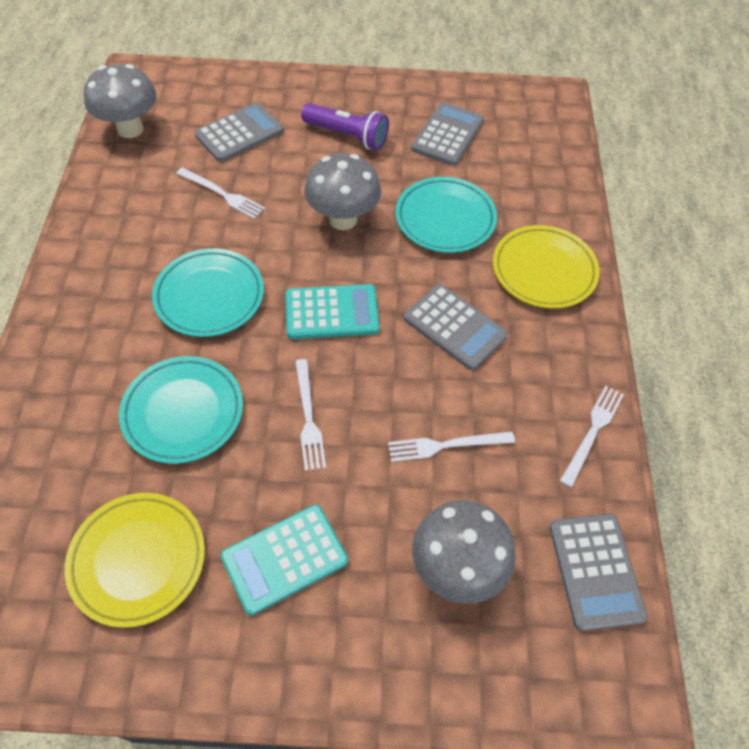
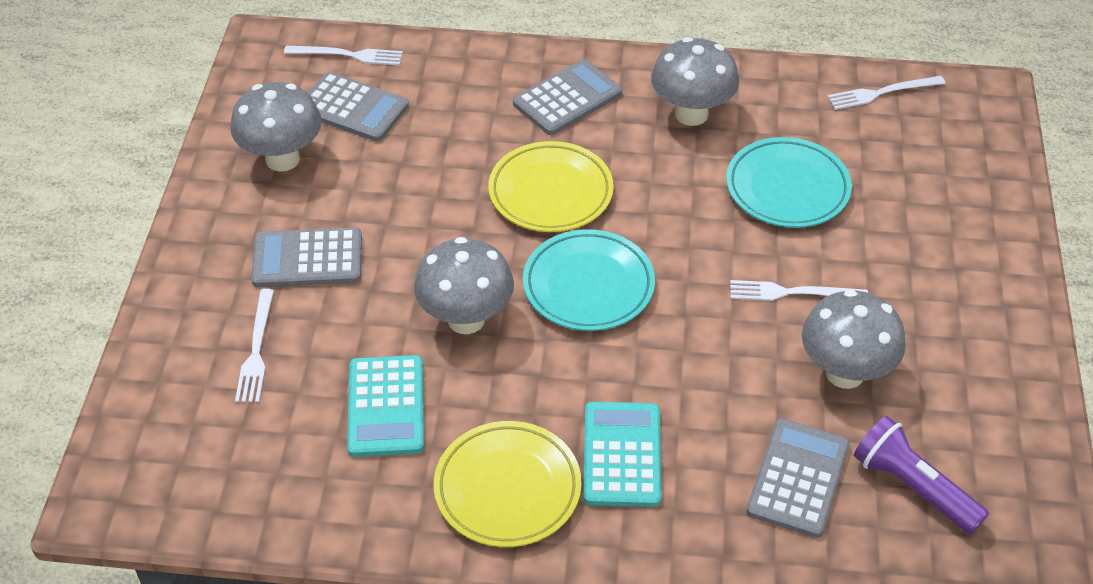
grey mushroom: 3 -> 4
turquoise plate: 3 -> 2

